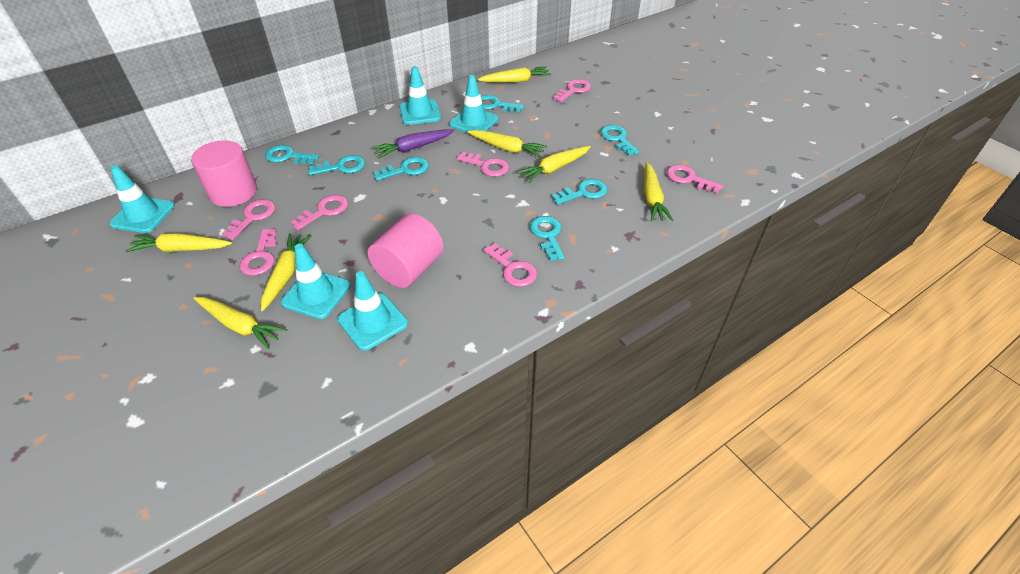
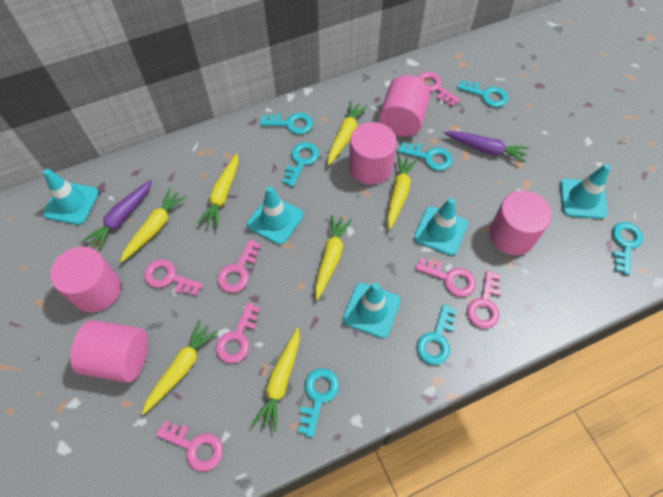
pink cylinder: 2 -> 5
purple carrot: 1 -> 2

